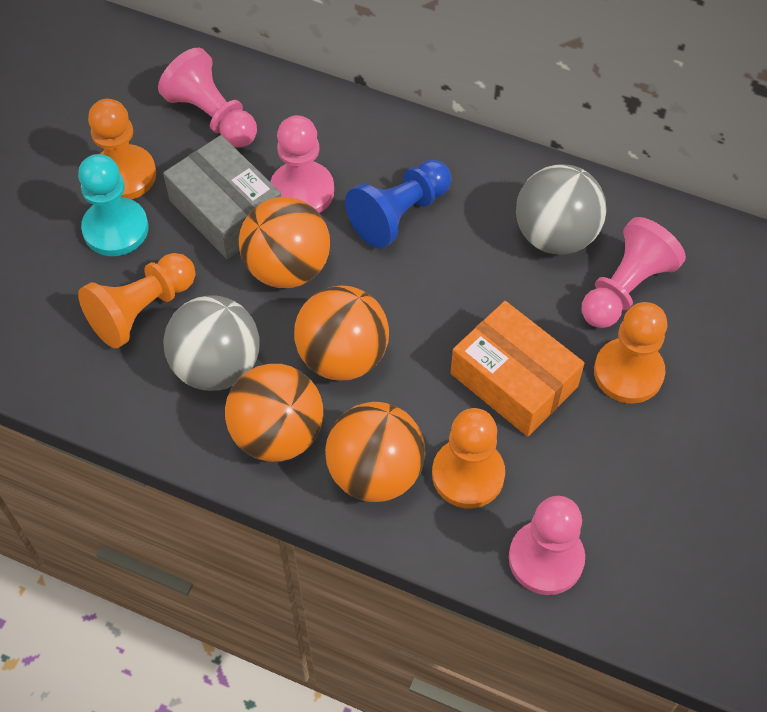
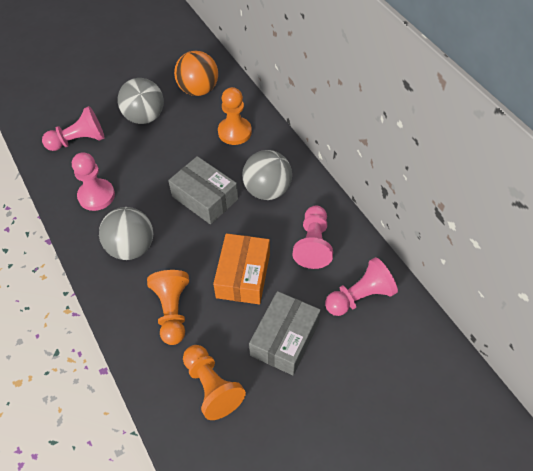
blue pawn: 1 -> 0
grey ball: 2 -> 3
grey box: 1 -> 2
orange ball: 4 -> 1
orange pawn: 4 -> 3
turquoise pawn: 1 -> 0

